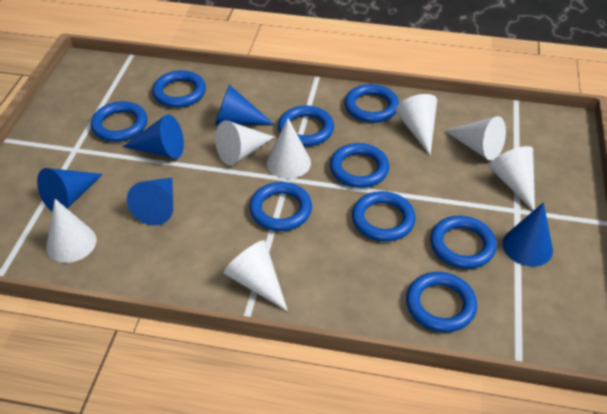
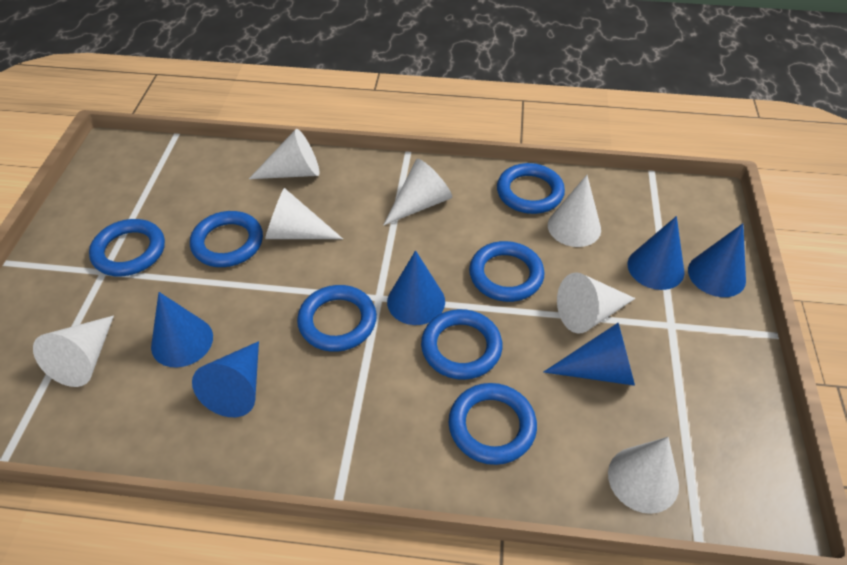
blue cone: 5 -> 6
blue ring: 9 -> 7

